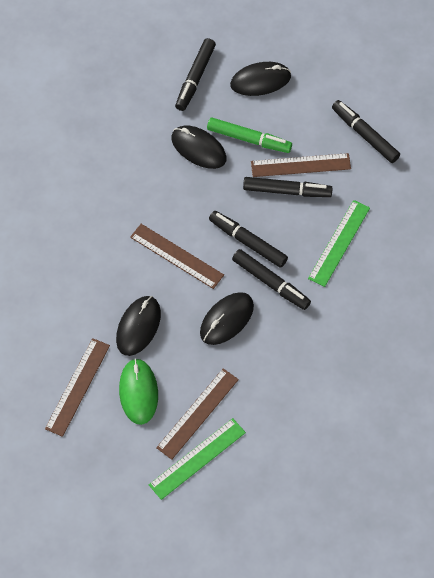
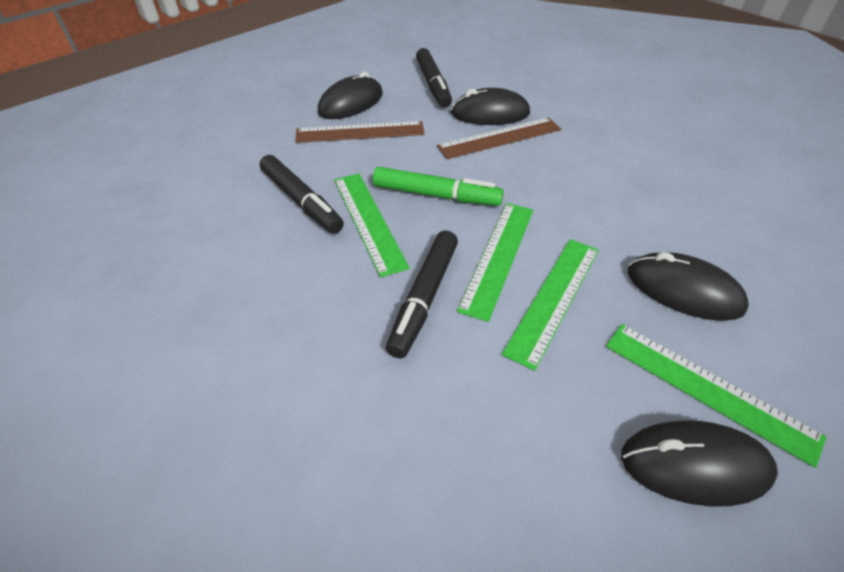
black marker: 5 -> 3
brown ruler: 4 -> 2
green mouse: 1 -> 0
green ruler: 2 -> 4

